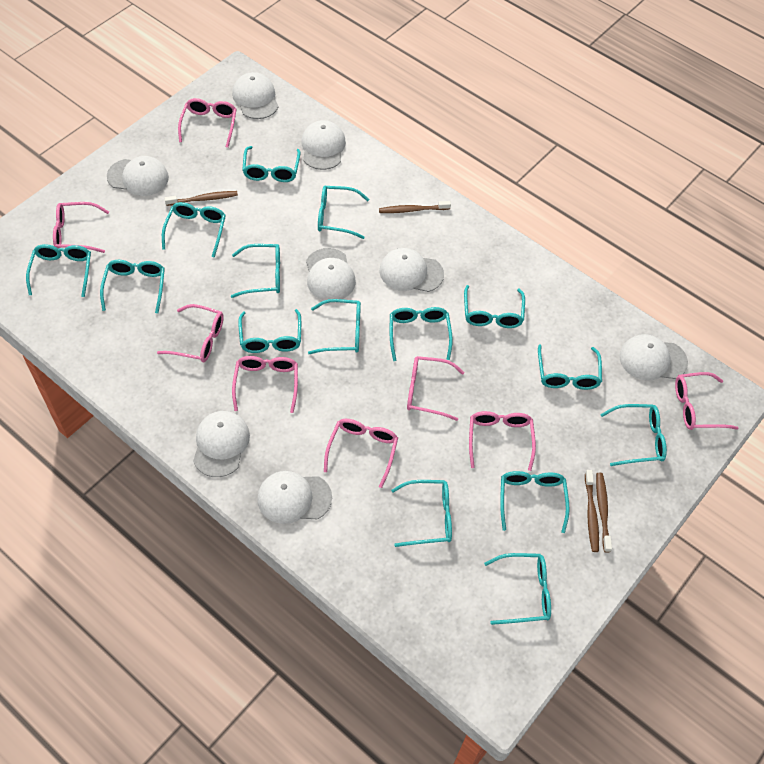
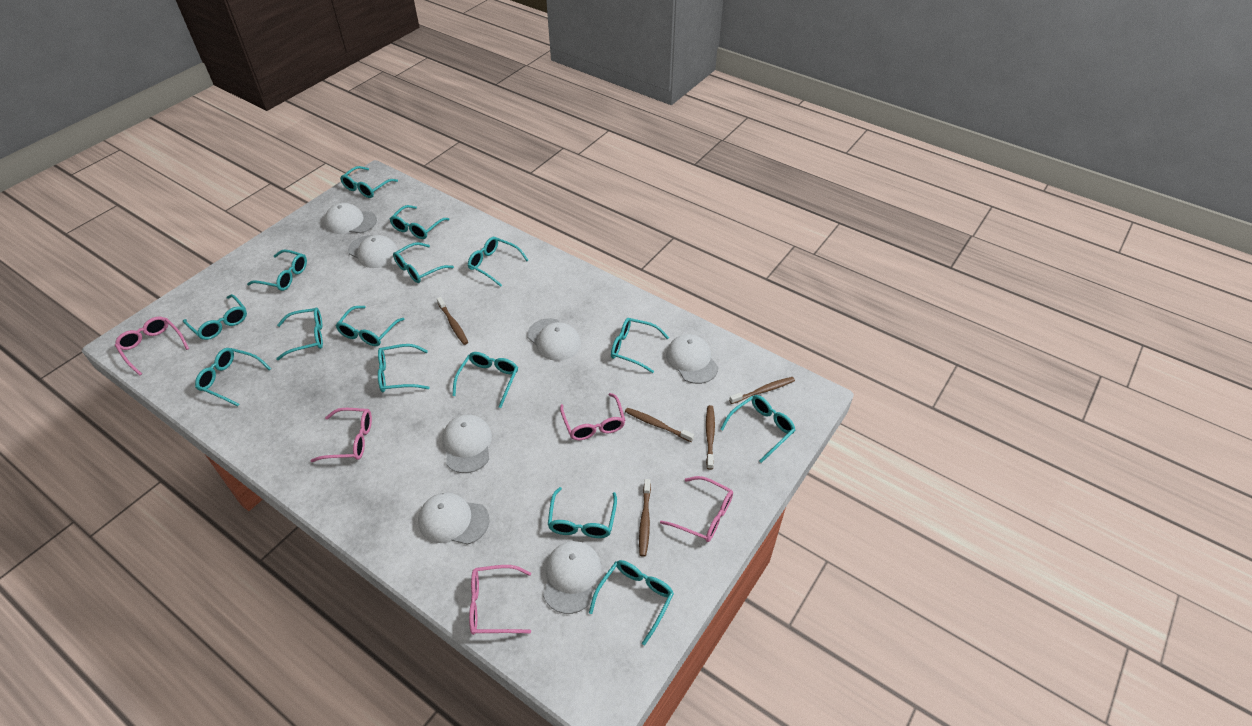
brown toothbrush: 4 -> 5
pink glasses: 8 -> 5
white cap: 8 -> 7

